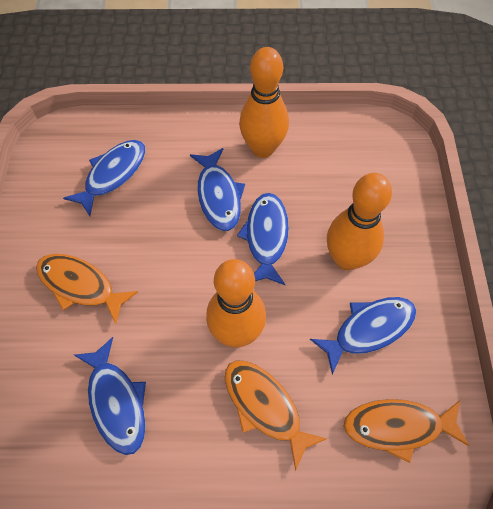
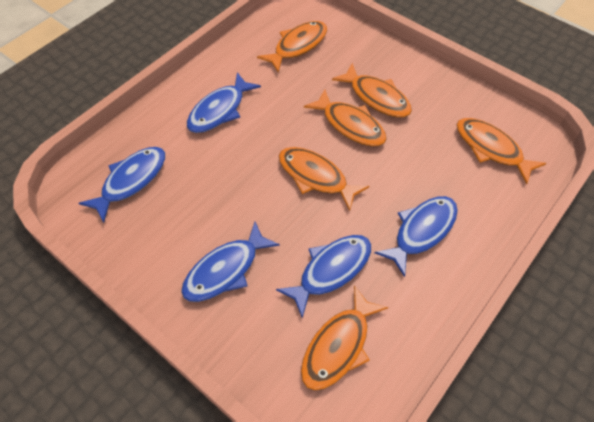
orange bowling pin: 3 -> 0
orange fish: 3 -> 6

